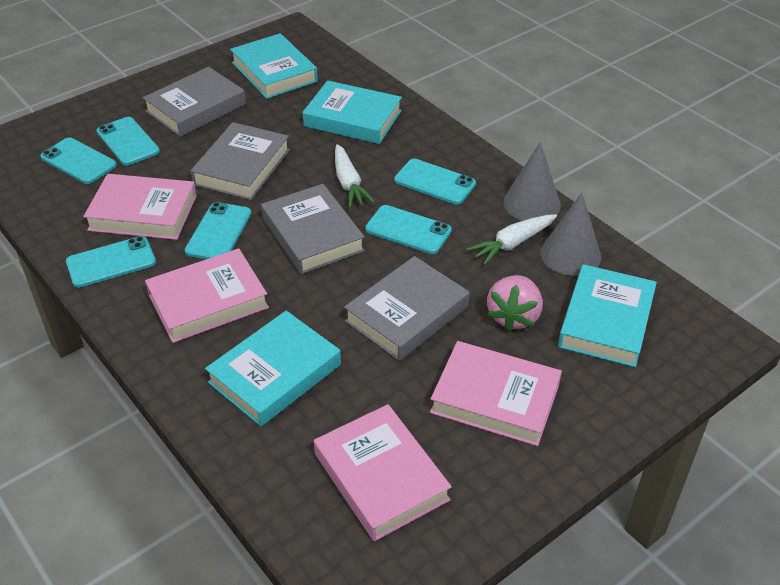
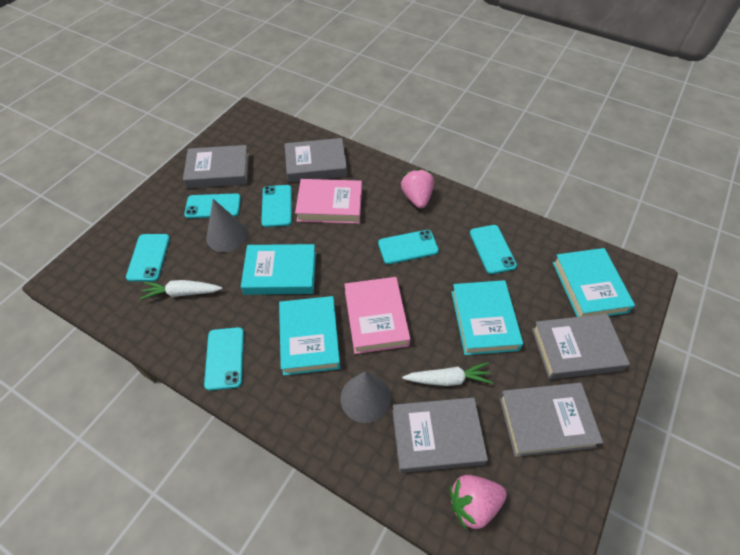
grey book: 4 -> 5
pink book: 4 -> 2
pink strawberry: 1 -> 2

